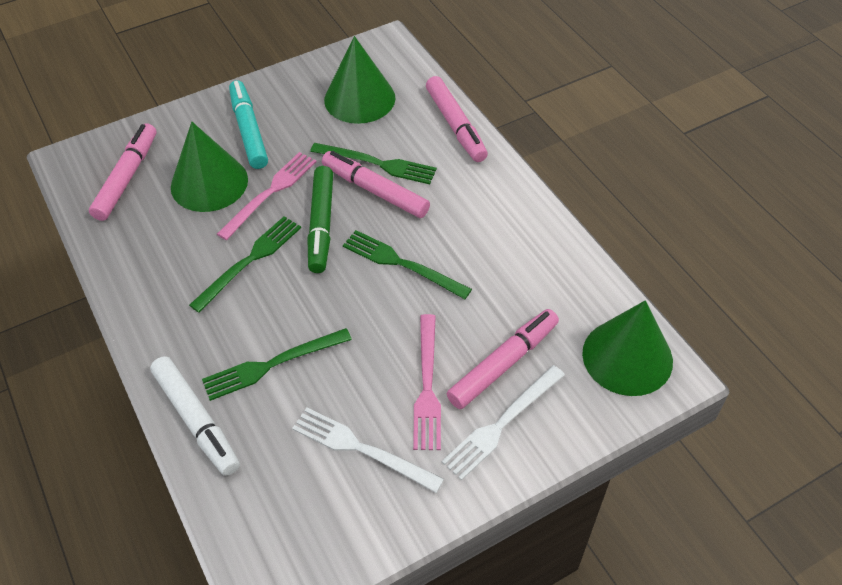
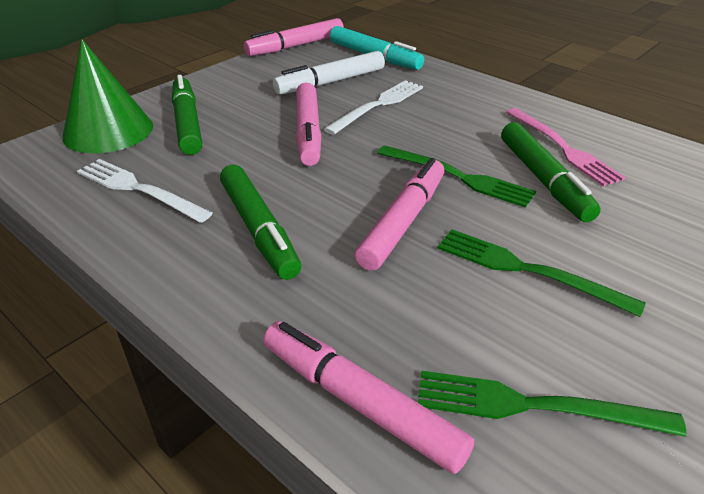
green cone: 3 -> 1
green fork: 4 -> 3
green marker: 1 -> 3
pink fork: 2 -> 1

